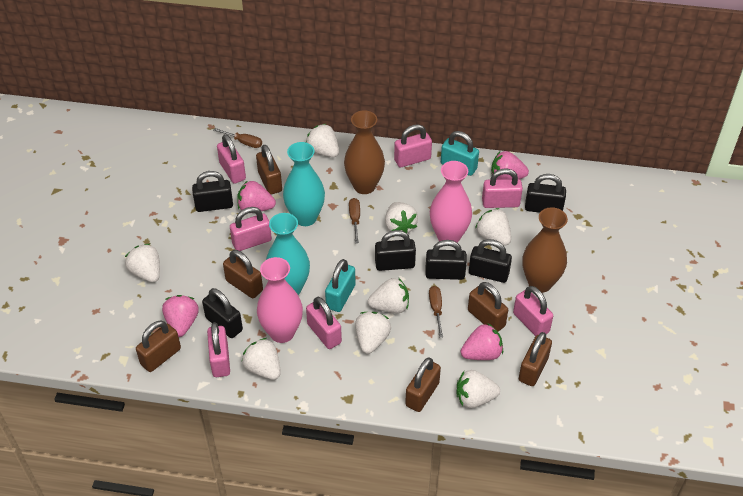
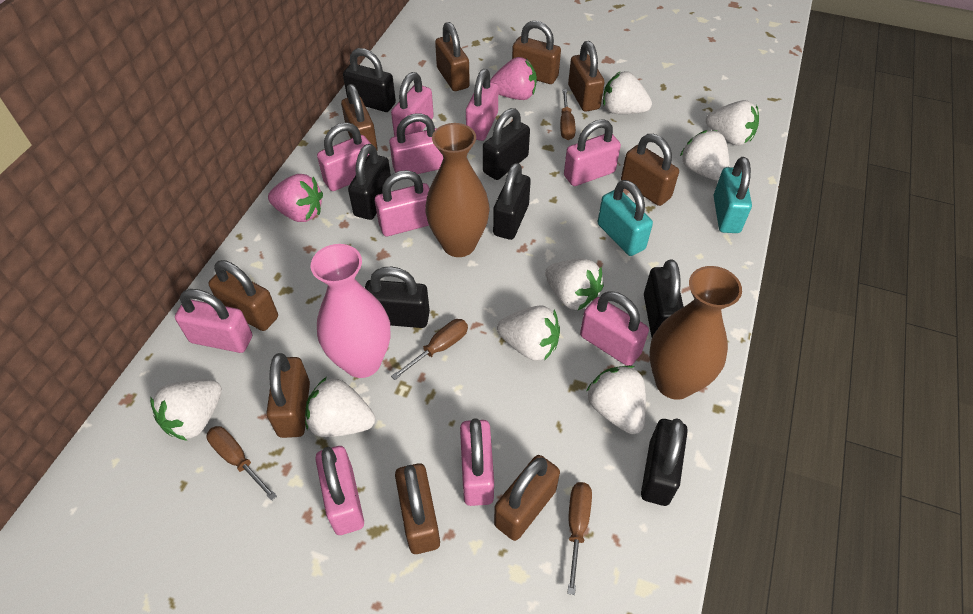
black padlock: 6 -> 7
brown padlock: 6 -> 9
brown screwdriver: 3 -> 4
pink padlock: 7 -> 10
pink strawberry: 4 -> 2
pink vase: 2 -> 1
turquoise vase: 2 -> 0

